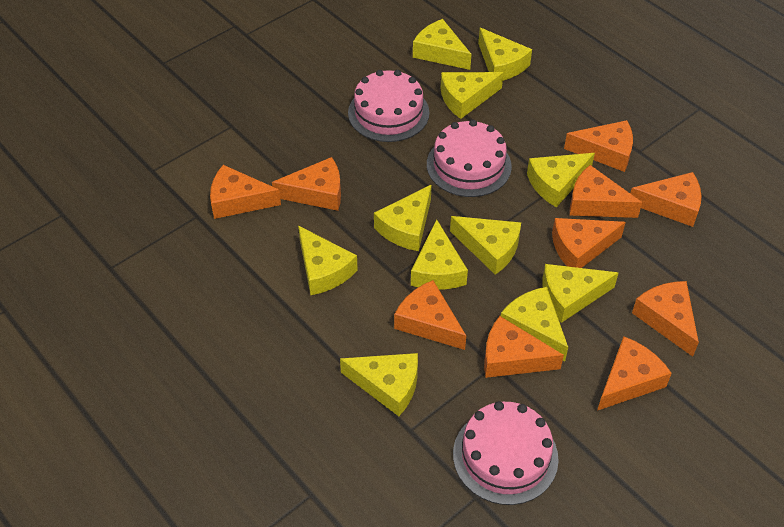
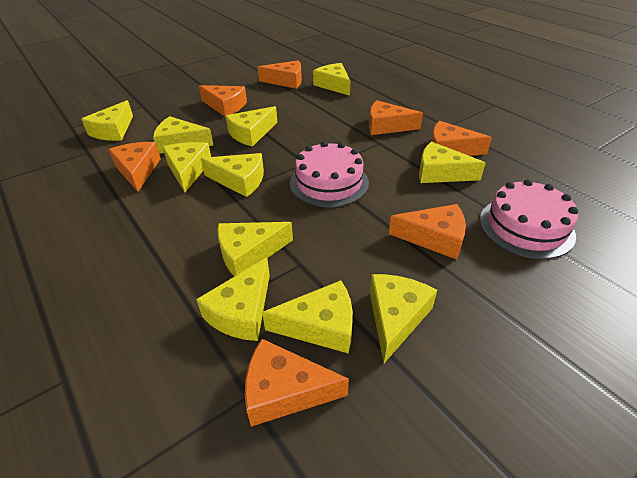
orange cheese: 10 -> 7
pink cake: 3 -> 2

